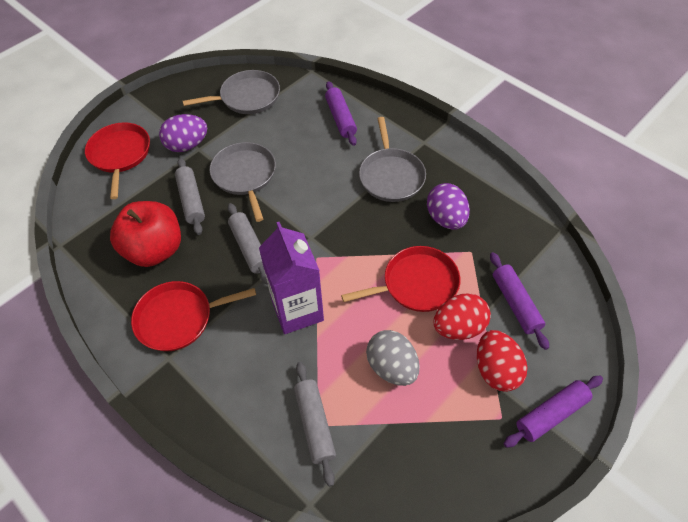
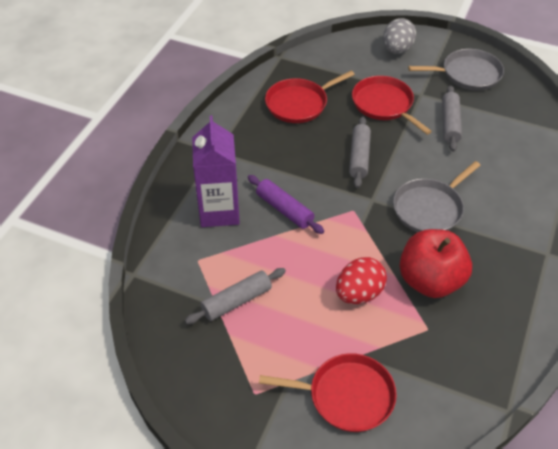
grey pan: 3 -> 2
purple egg: 2 -> 0
purple rolling pin: 3 -> 1
red egg: 2 -> 1

